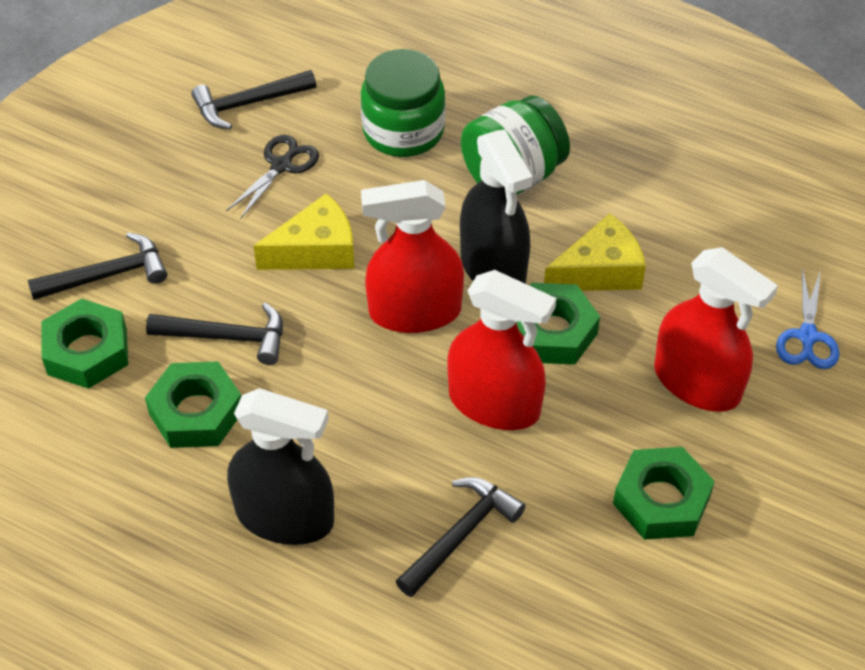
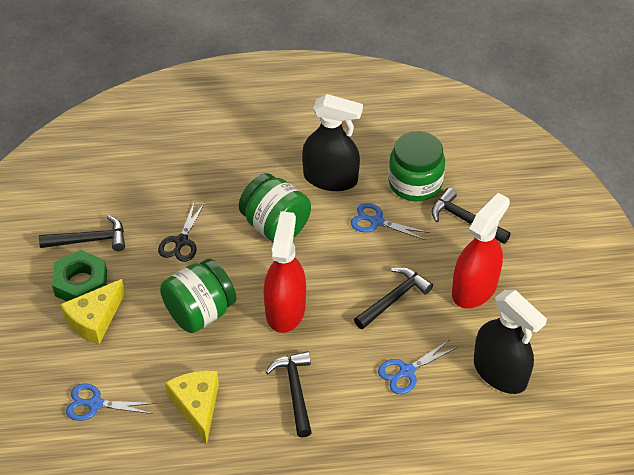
blue scissors: 1 -> 3
green jar: 2 -> 3
green nut: 4 -> 1
red spray bottle: 3 -> 2

